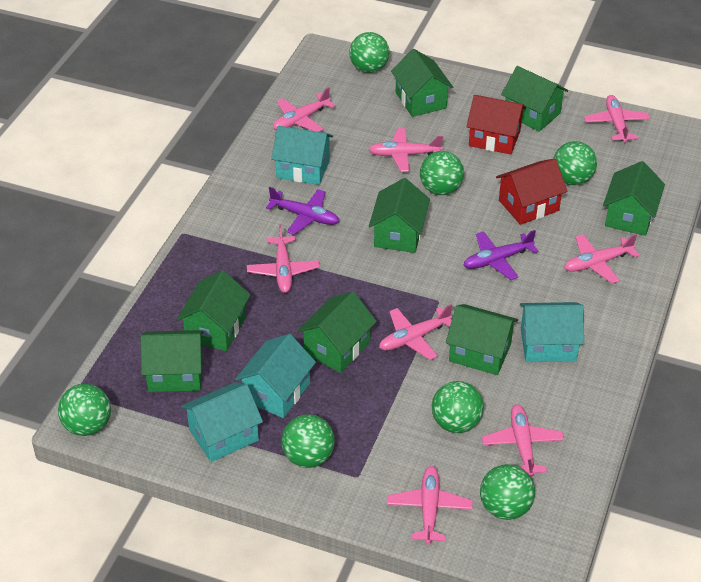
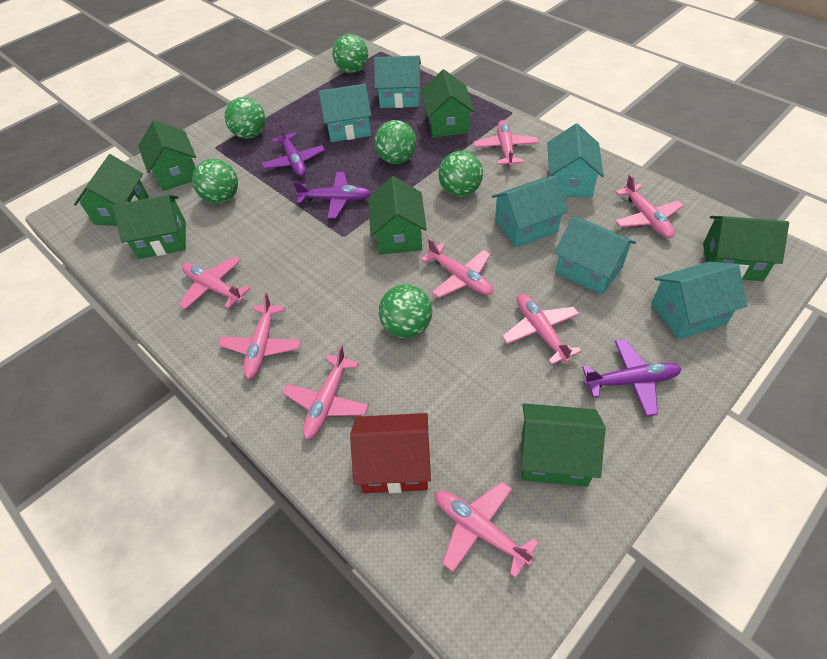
green ball: 7 -> 6
green house: 8 -> 7
purple plane: 2 -> 3
red house: 2 -> 1
turquoise house: 4 -> 6

